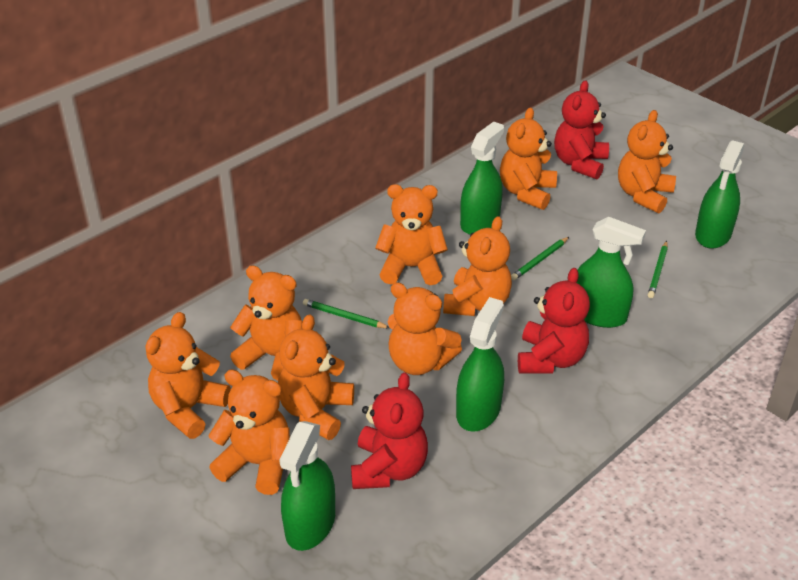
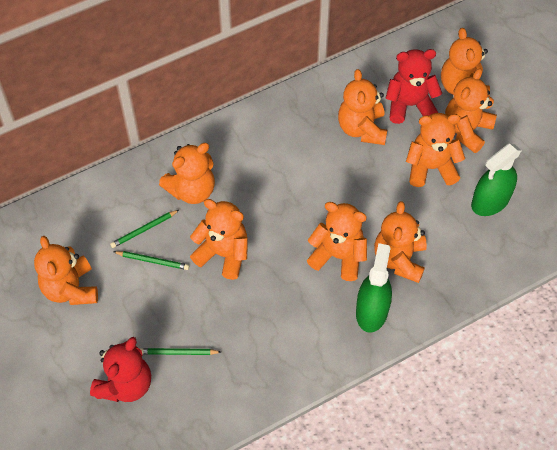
green spray bottle: 5 -> 2
red teddy bear: 3 -> 2

